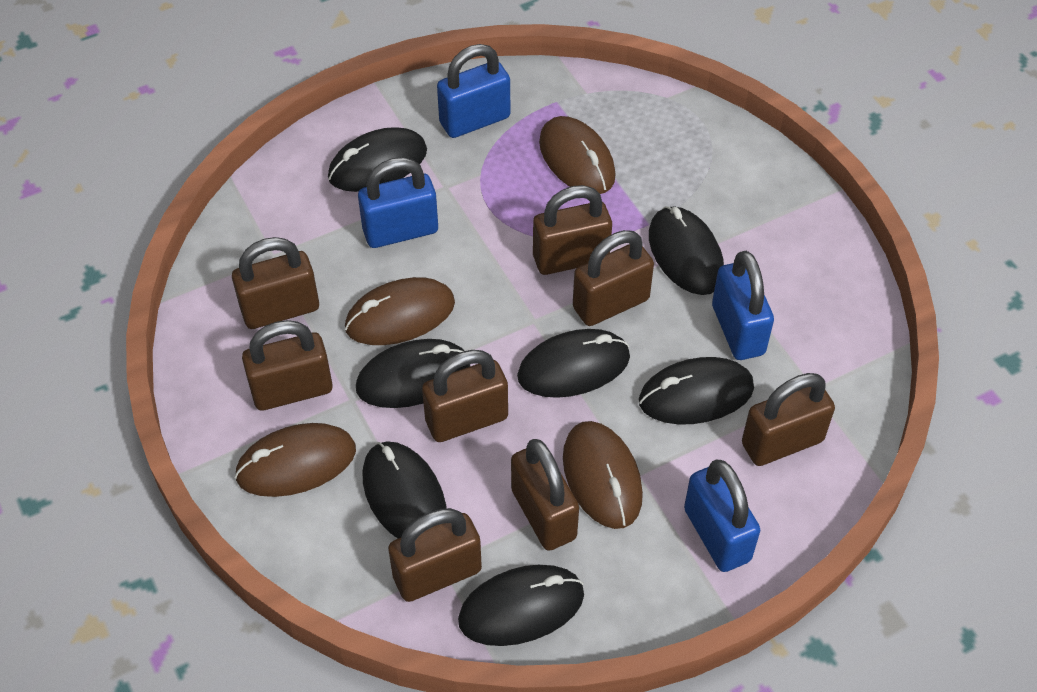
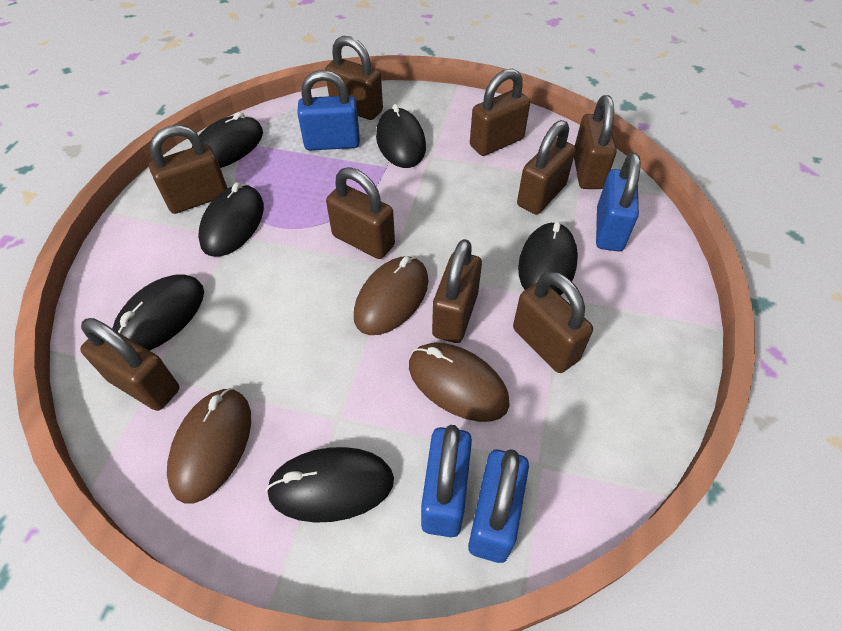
black mouse: 7 -> 6
brown mouse: 4 -> 3
brown padlock: 8 -> 9

